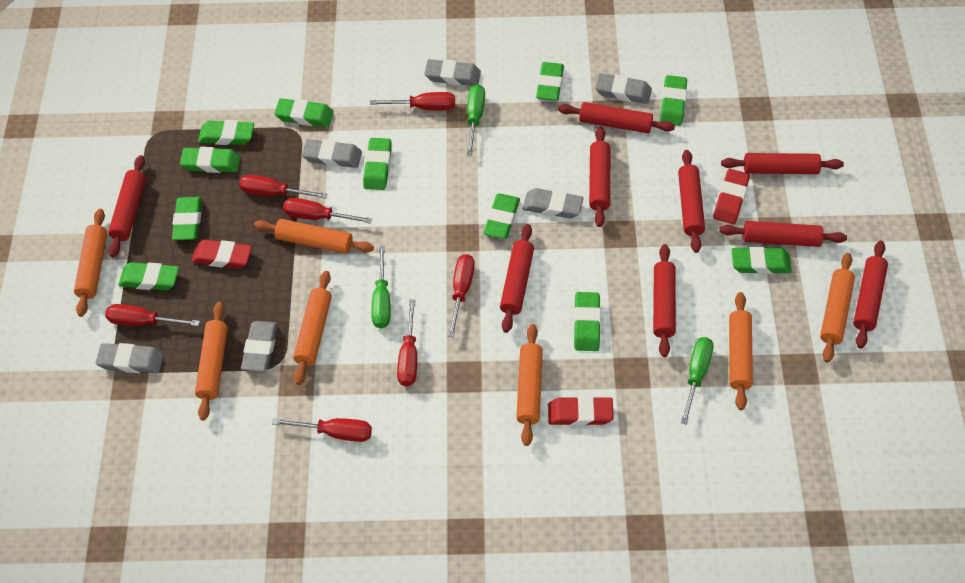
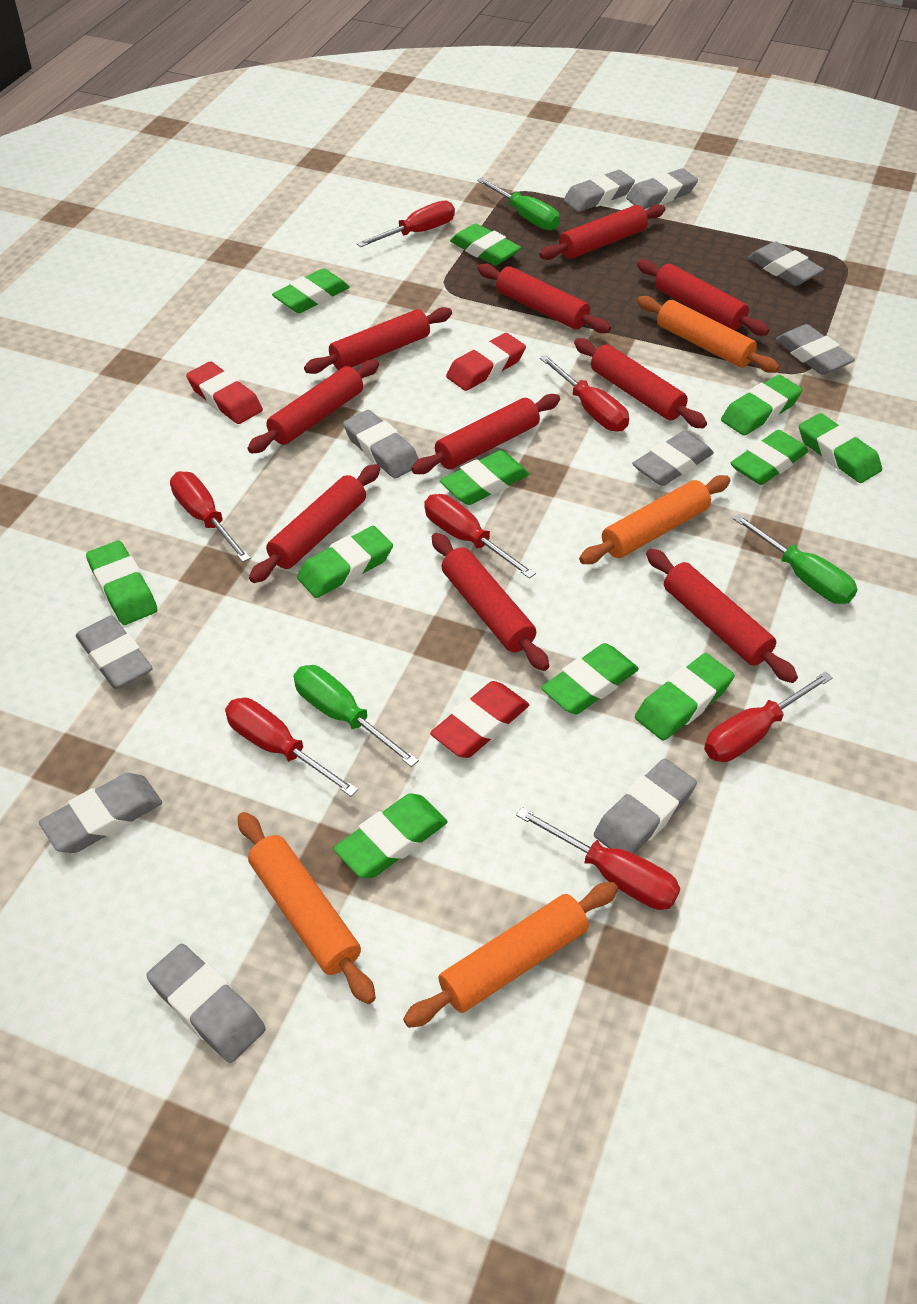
grey eraser: 6 -> 10
orange rolling pin: 7 -> 4
red rolling pin: 9 -> 10

